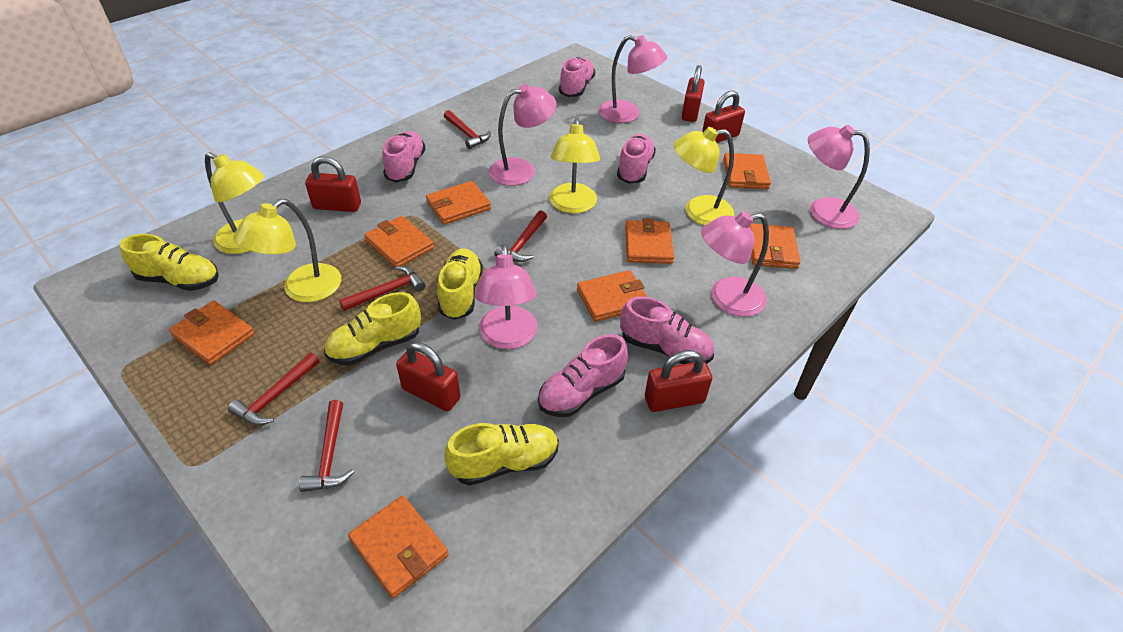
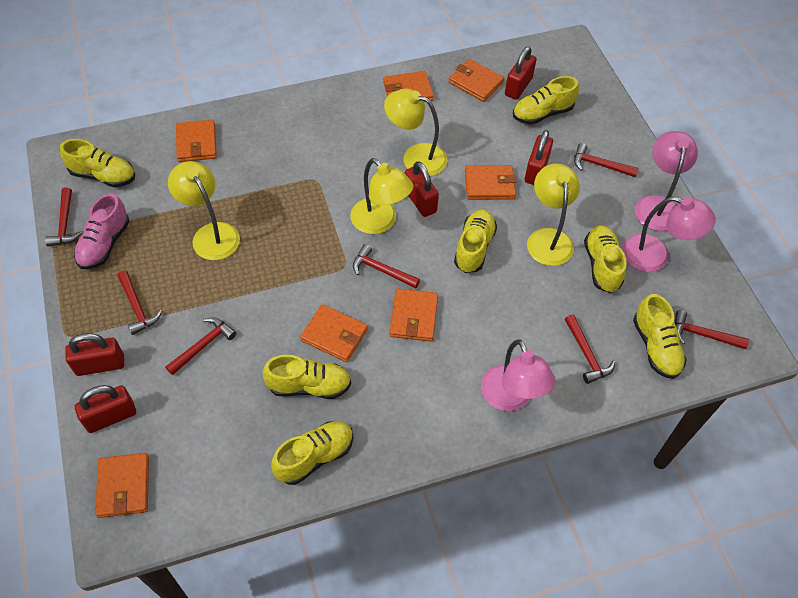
orange wallet: 8 -> 7
pink lamp: 5 -> 3
pink shoe: 5 -> 1
red hammer: 5 -> 7
yellow shoe: 4 -> 7

